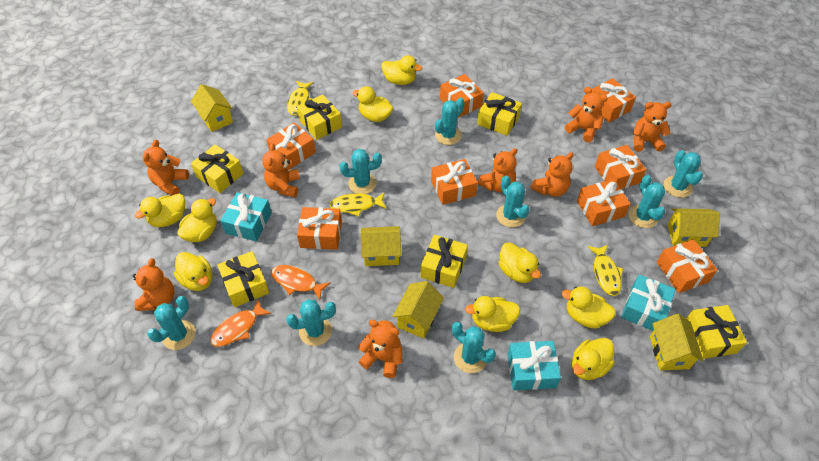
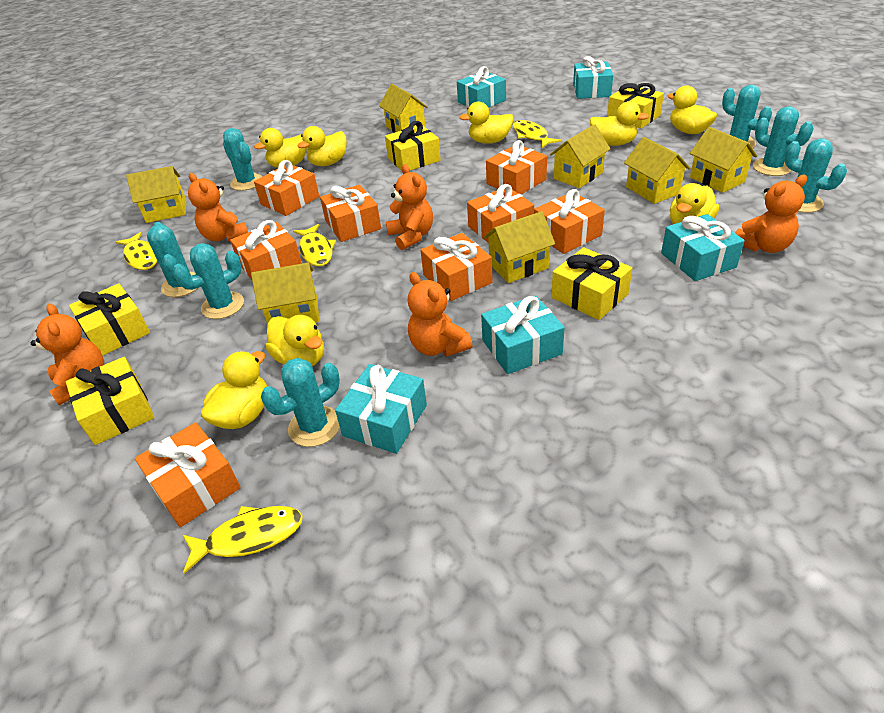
orange fish: 2 -> 0
orange teddy bear: 8 -> 5
turquoise cactus: 8 -> 7
turquoise gift: 3 -> 5
yellow duck: 9 -> 8
yellow fish: 3 -> 4
yellow gift: 6 -> 5
yellow house: 5 -> 7

